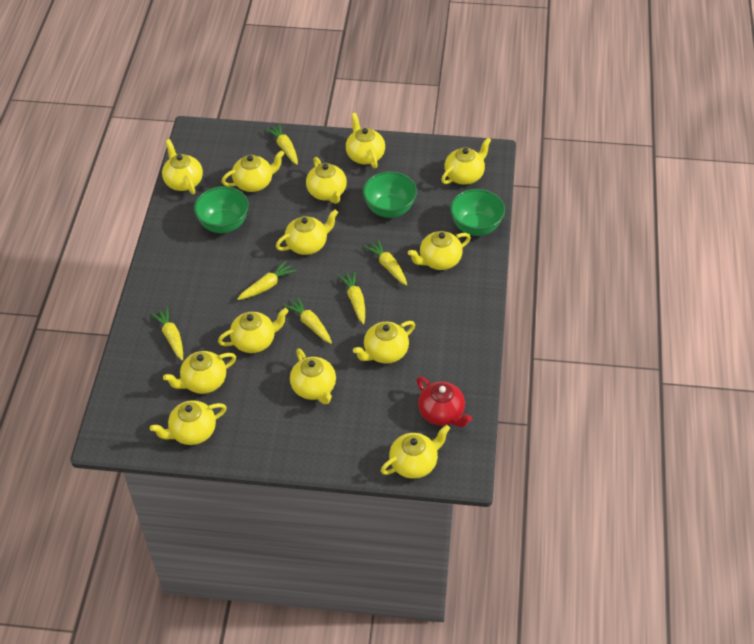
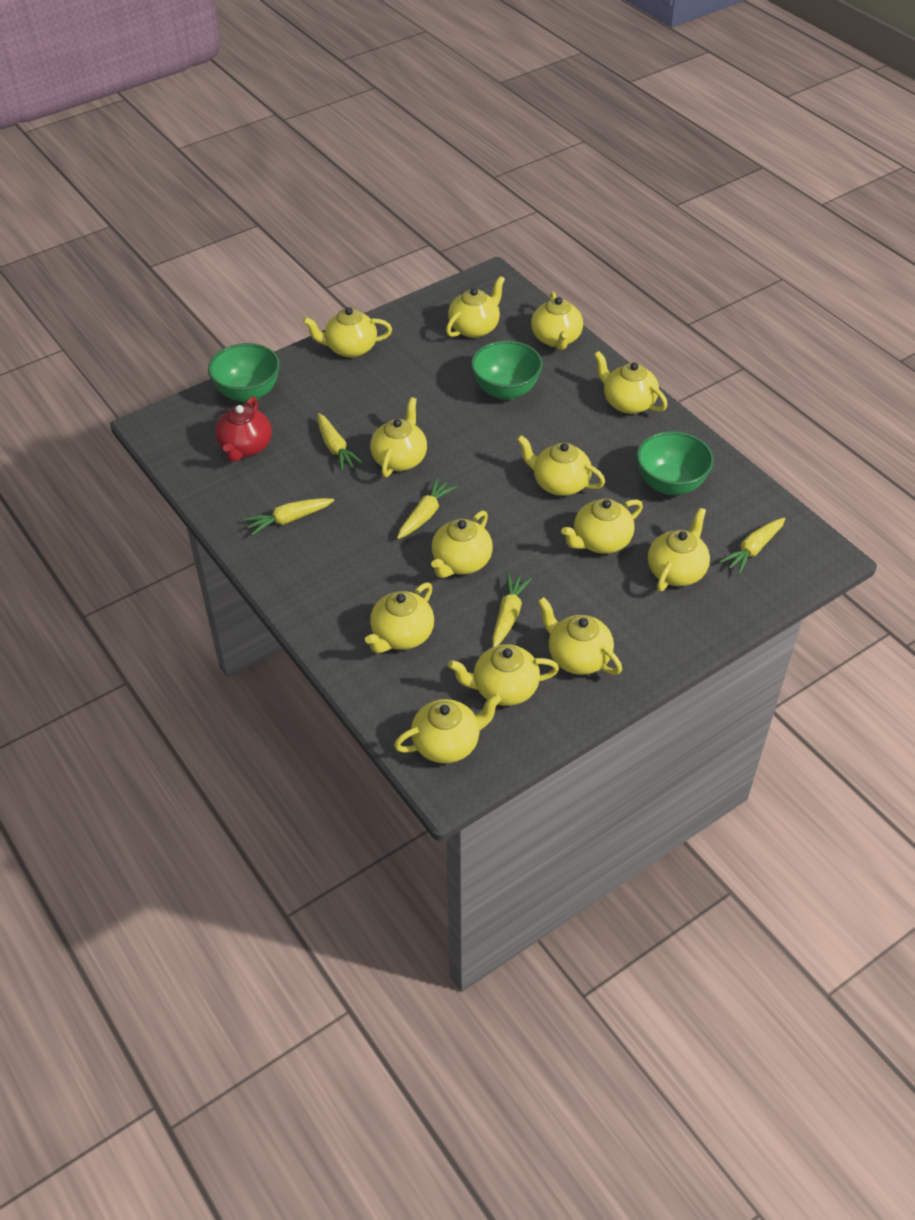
yellow carrot: 6 -> 5

